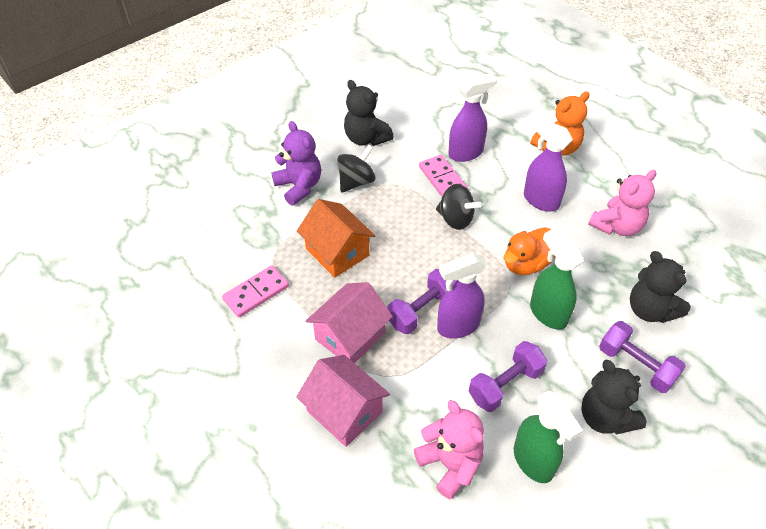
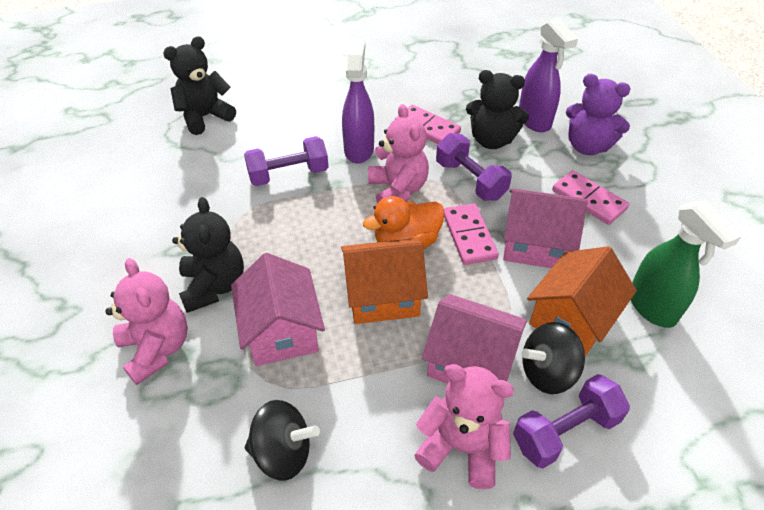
green spray bottle: 2 -> 1
orange house: 1 -> 2
orange teddy bear: 1 -> 0
pink domino: 2 -> 3
pink house: 2 -> 3
pink teddy bear: 2 -> 3
purple spray bottle: 3 -> 2

